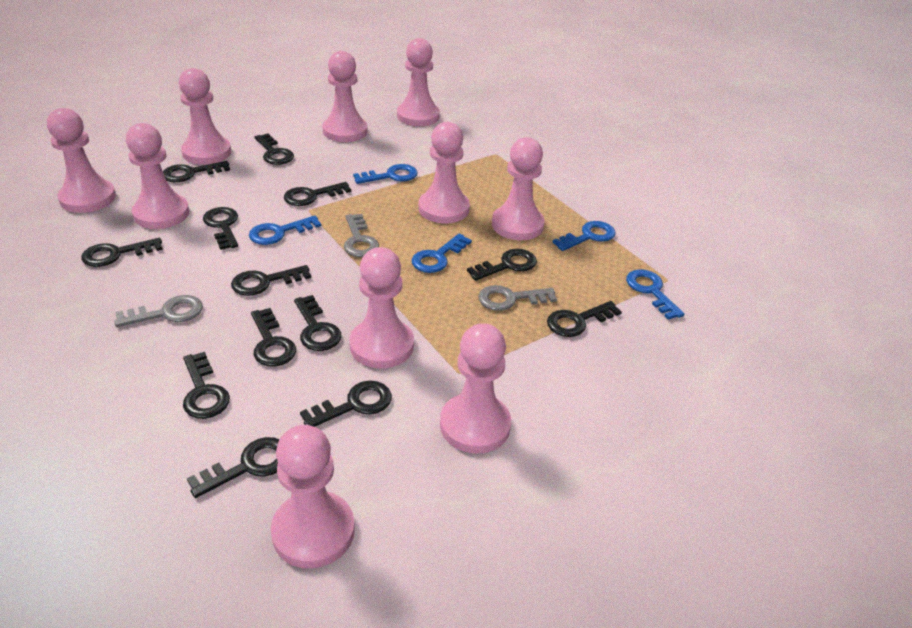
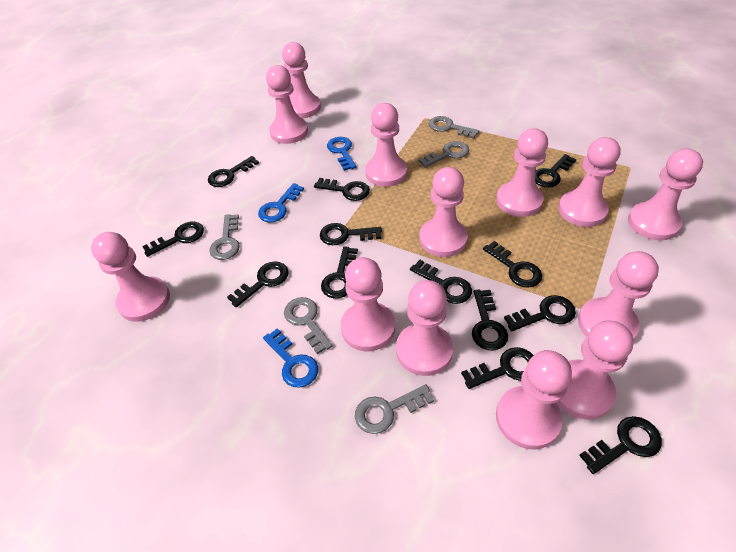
blue key: 5 -> 3
grey key: 3 -> 5
pink pawn: 10 -> 13

